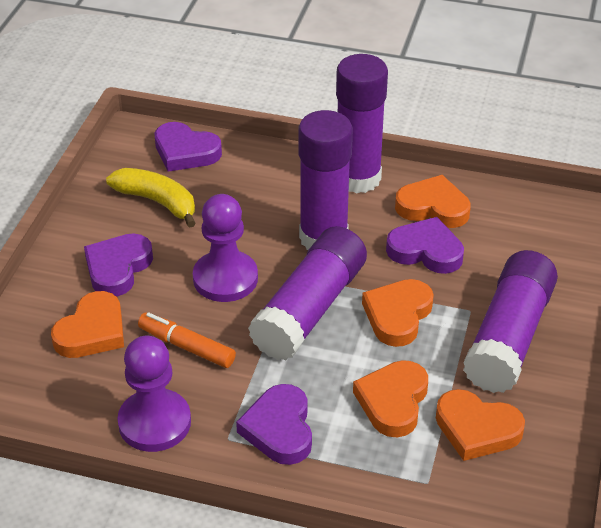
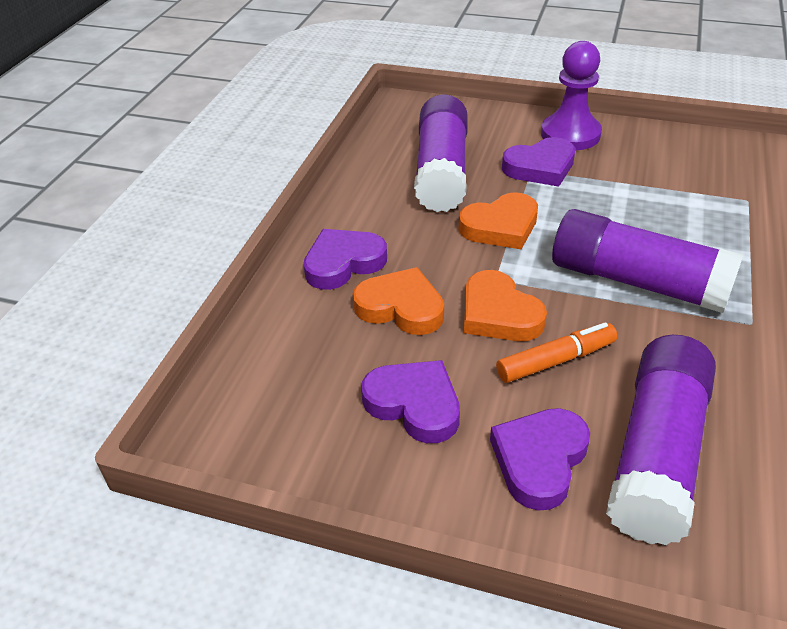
orange heart: 5 -> 3
purple glue stick: 4 -> 3
purple pawn: 2 -> 1
yellow banana: 1 -> 0

